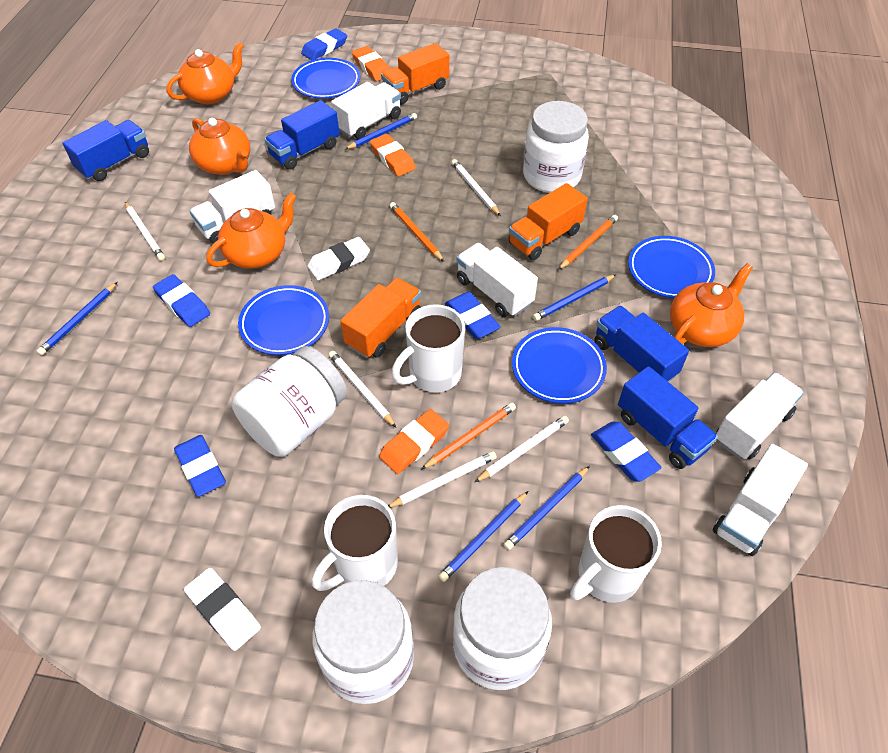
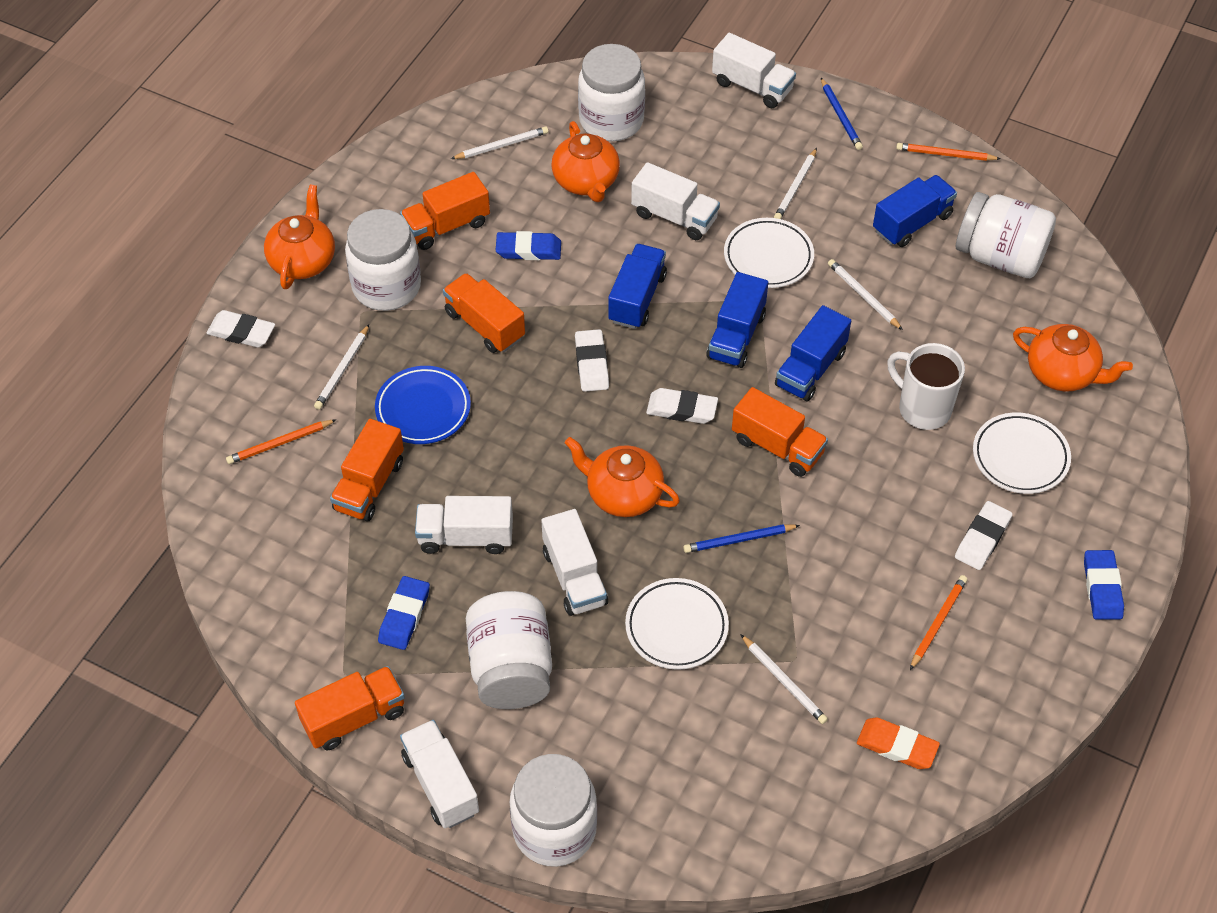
blue eraser: 5 -> 3
blue pencil: 5 -> 2
blue plate: 4 -> 1
orange eraser: 3 -> 1
orange truck: 3 -> 5
white eraser: 2 -> 4
white jar: 4 -> 5
white mug: 3 -> 1
white plate: 0 -> 3

